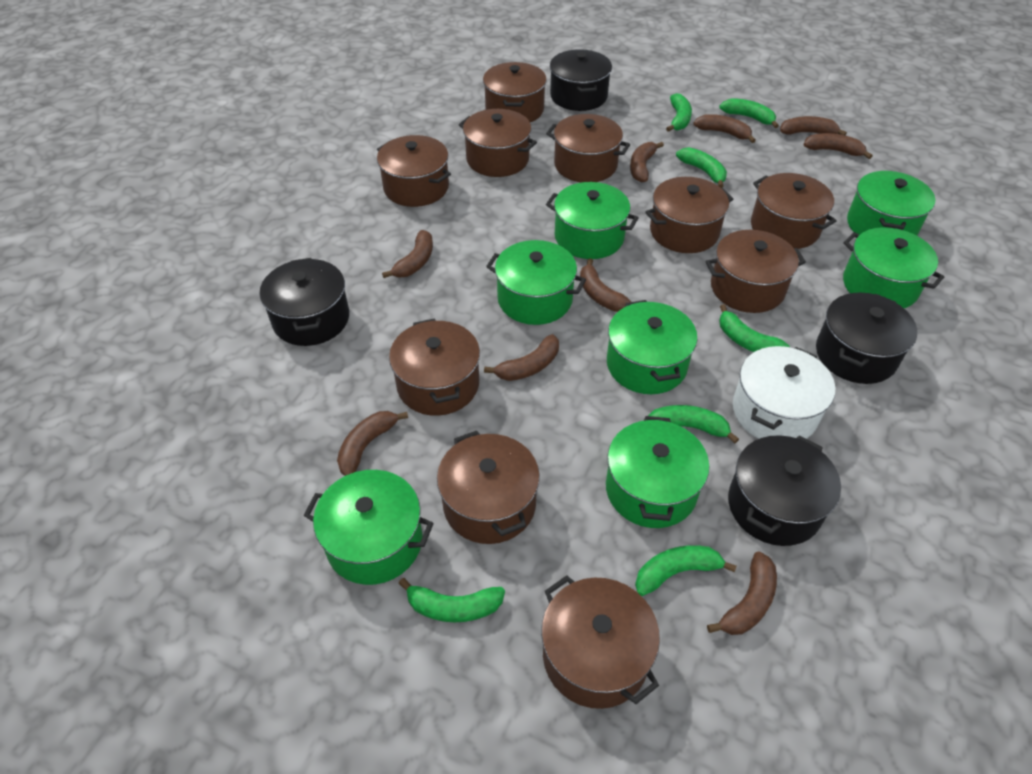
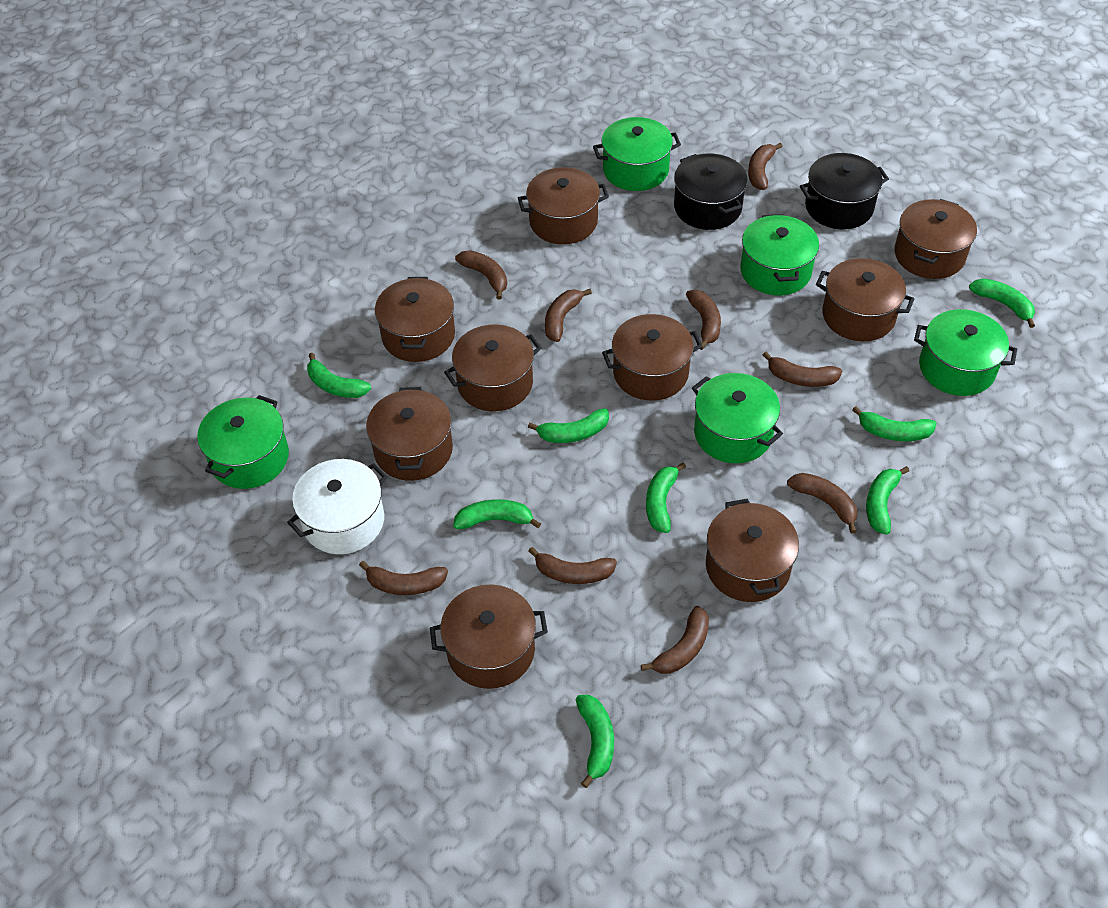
black pot: 4 -> 2
brown pot: 10 -> 9
green banana: 7 -> 8
green pot: 7 -> 5

